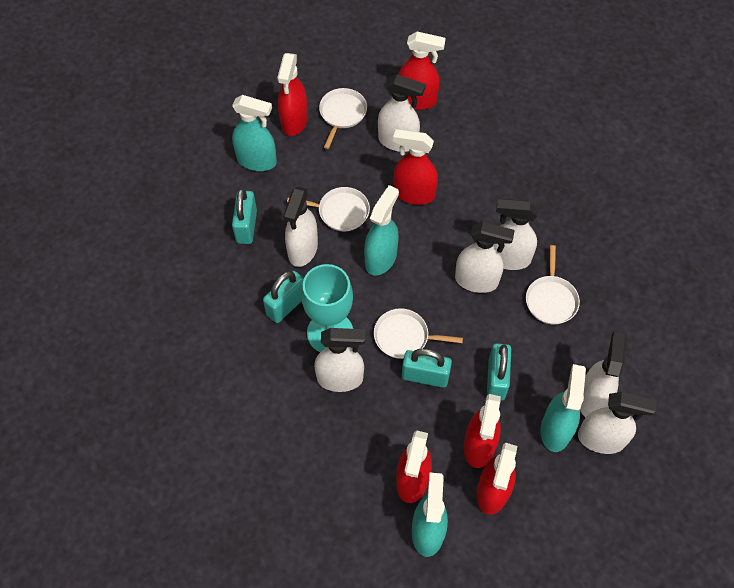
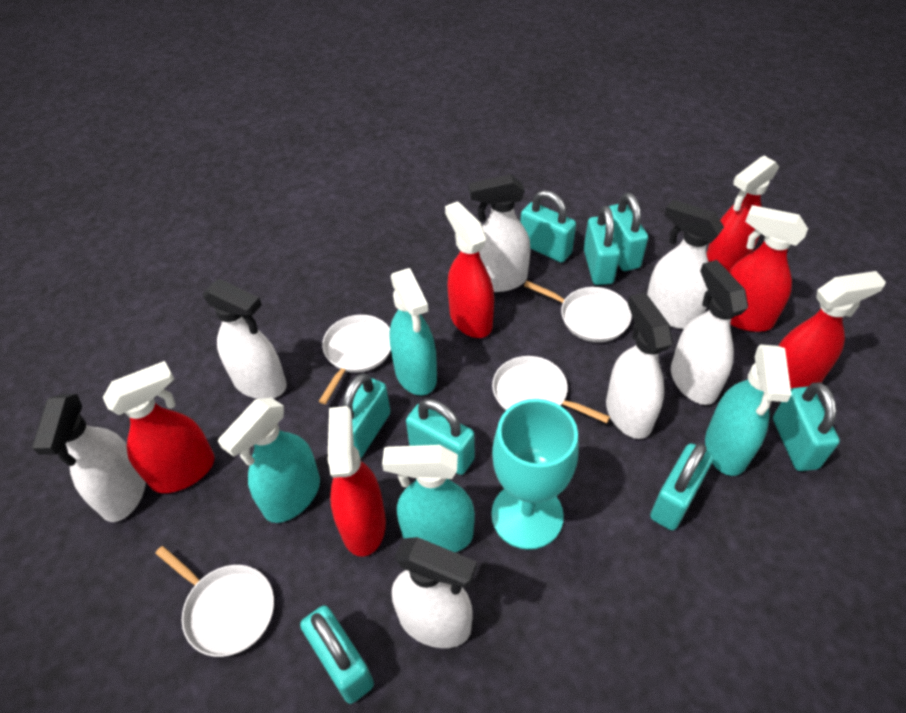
turquoise padlock: 4 -> 8

